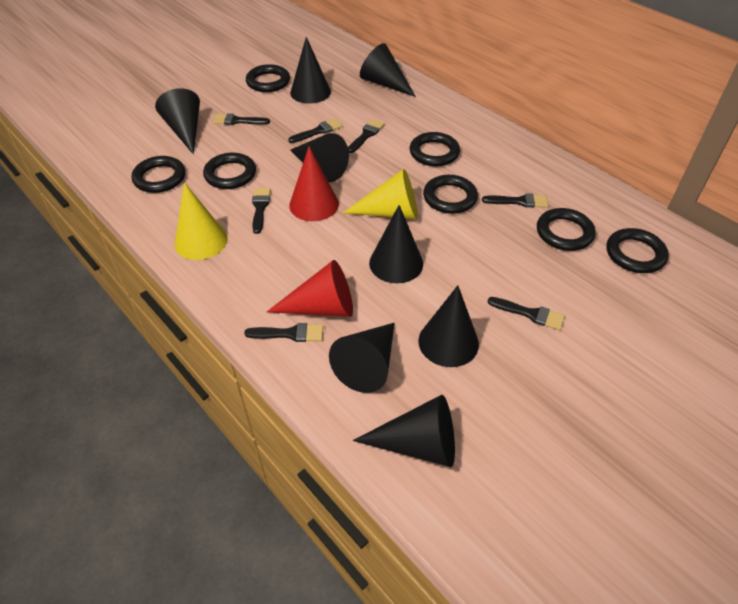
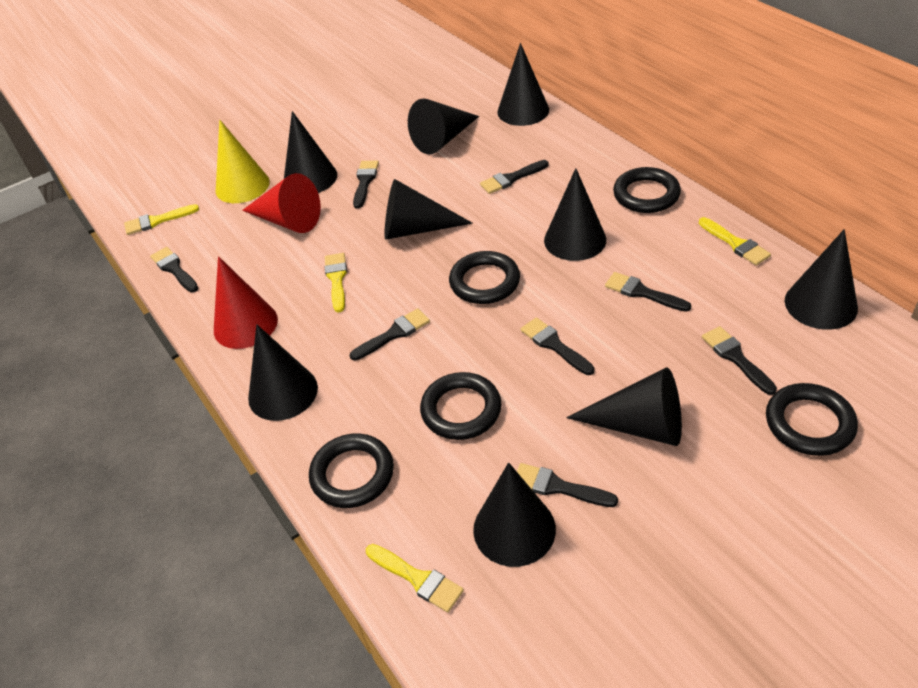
black brush: 7 -> 8
black cone: 8 -> 9
black ring: 7 -> 5
yellow brush: 0 -> 4
yellow cone: 2 -> 1

